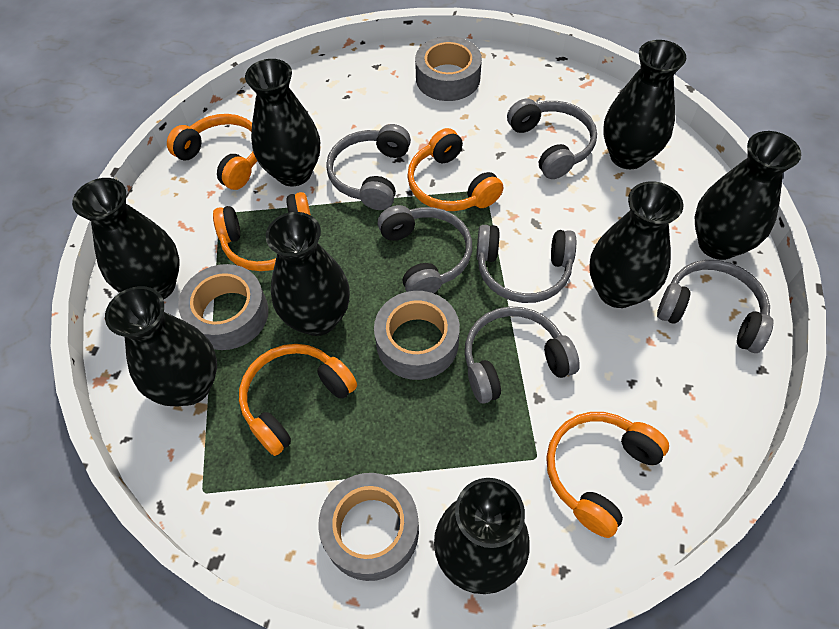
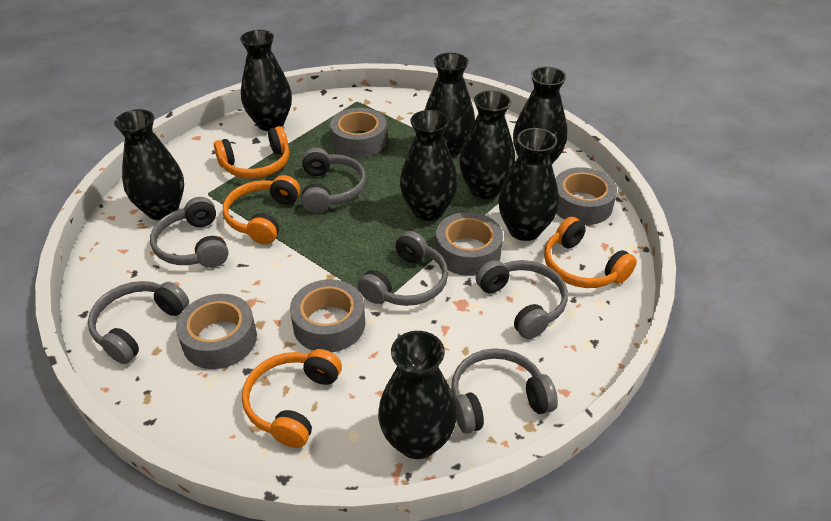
grey tape: 4 -> 5
orange headphones: 5 -> 4

